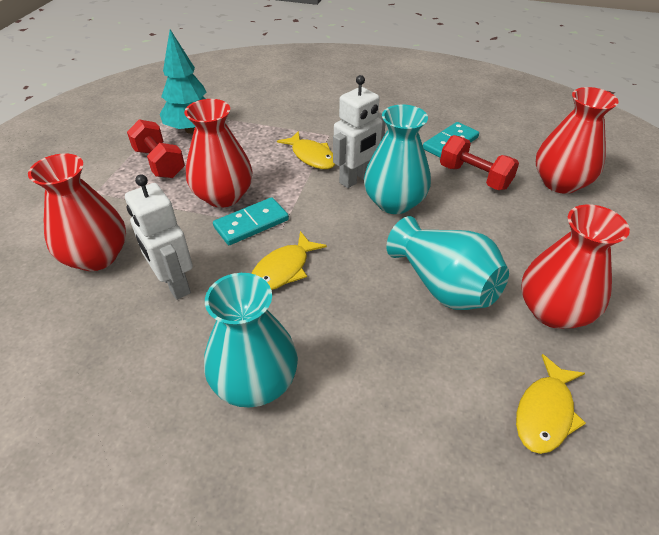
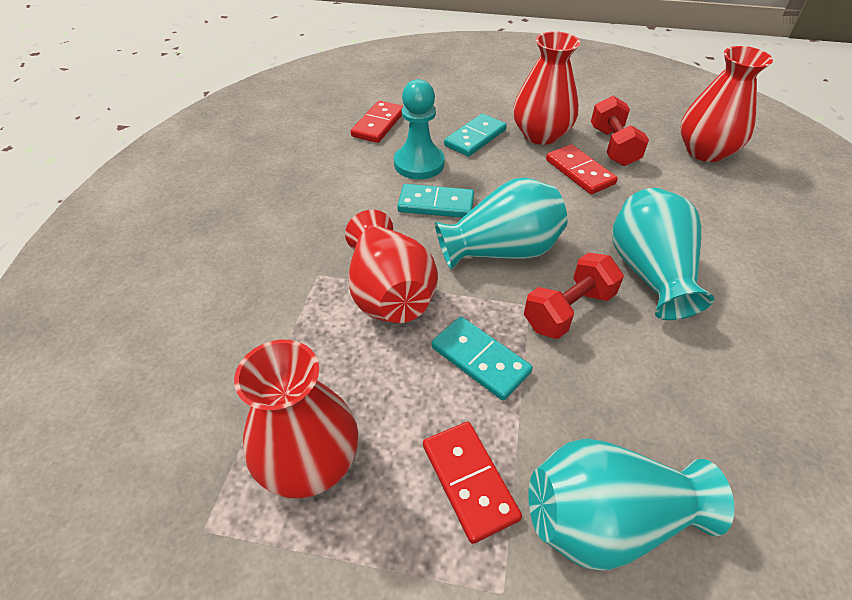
red domino: 0 -> 3
turquoise domino: 2 -> 3
turquoise pawn: 0 -> 1
turquoise tree: 1 -> 0
white robot: 2 -> 0
yellow fish: 3 -> 0

